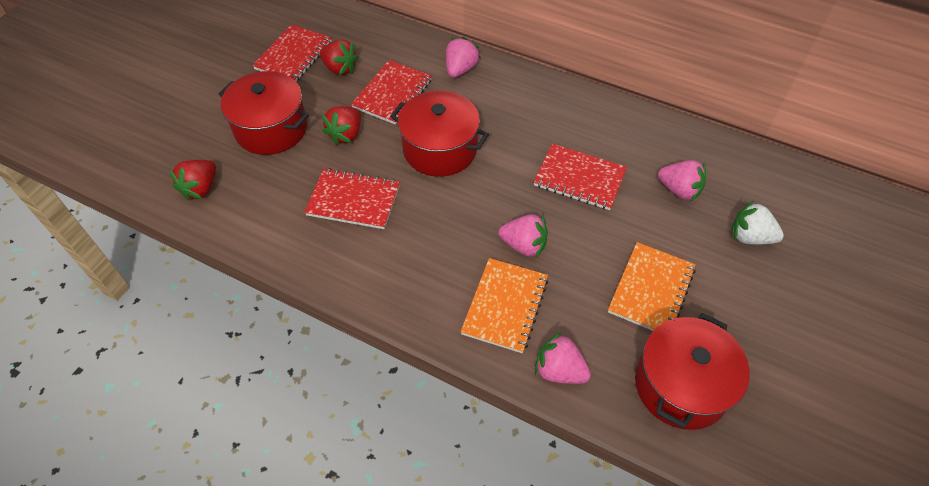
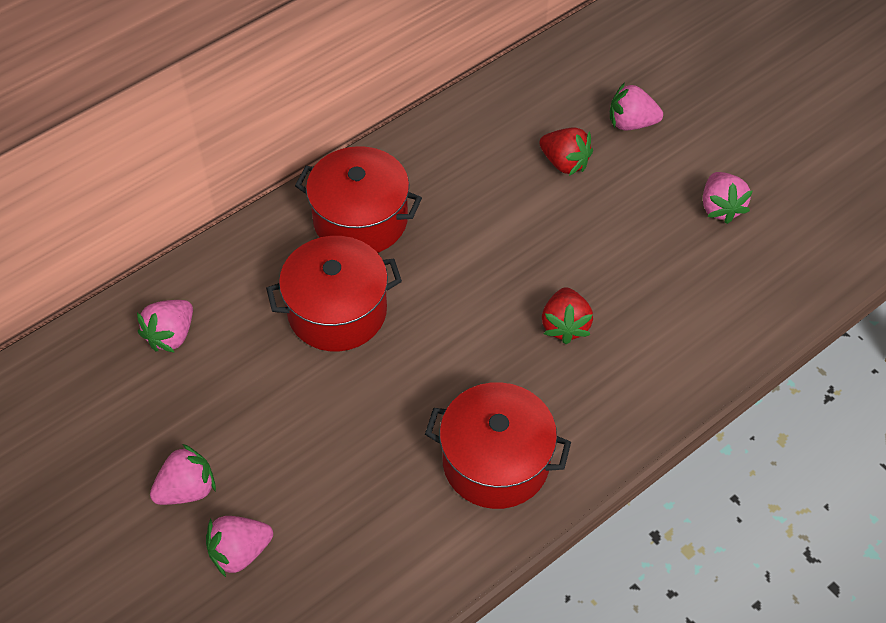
orange notebook: 2 -> 0
pink strawberry: 4 -> 5
red notebook: 4 -> 0
red strawberry: 3 -> 2
white strawberry: 1 -> 0

